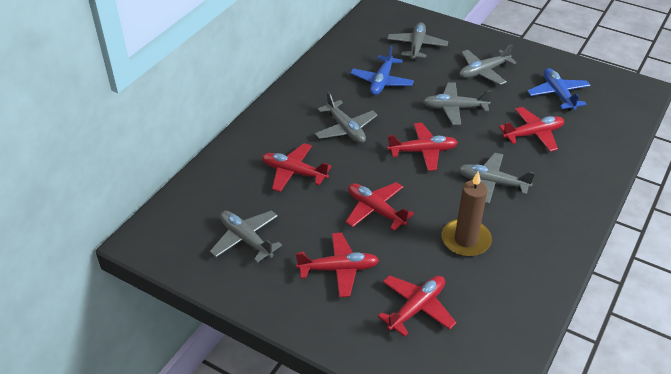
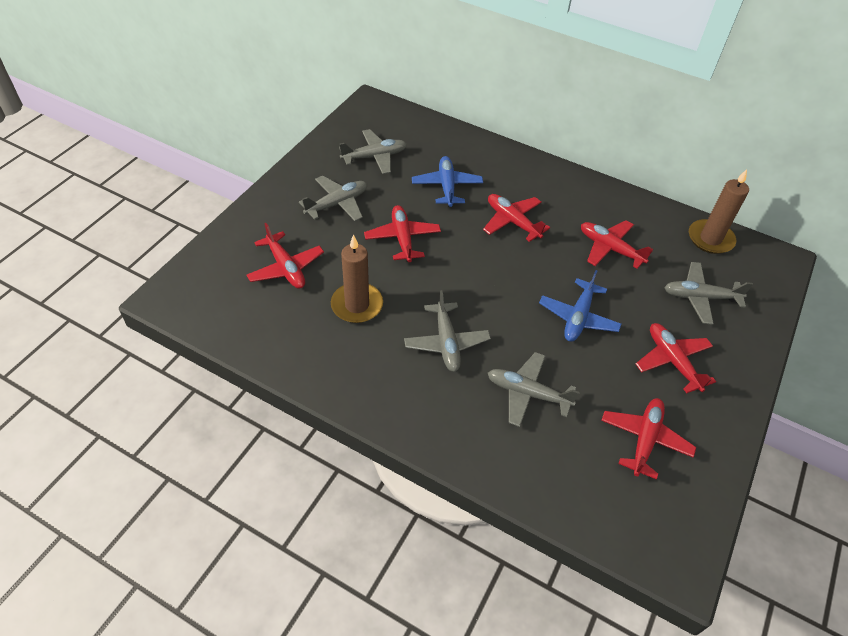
brown candle: 1 -> 2
grey plane: 6 -> 5

